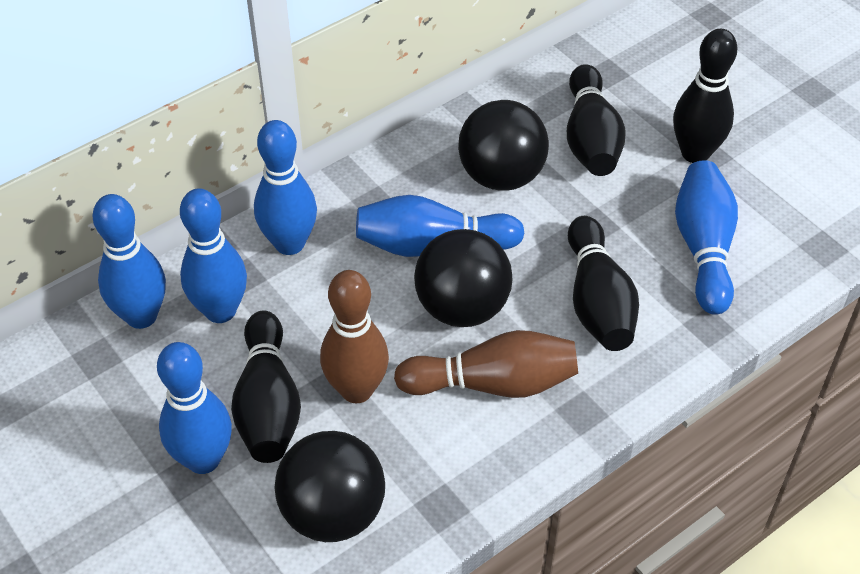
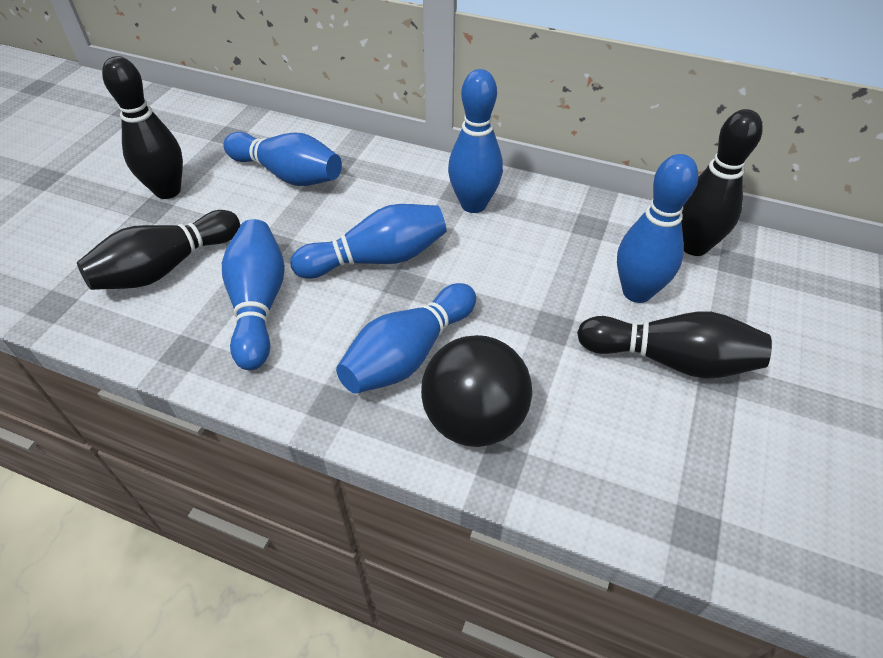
black ball: 3 -> 1
brown bowling pin: 2 -> 0

